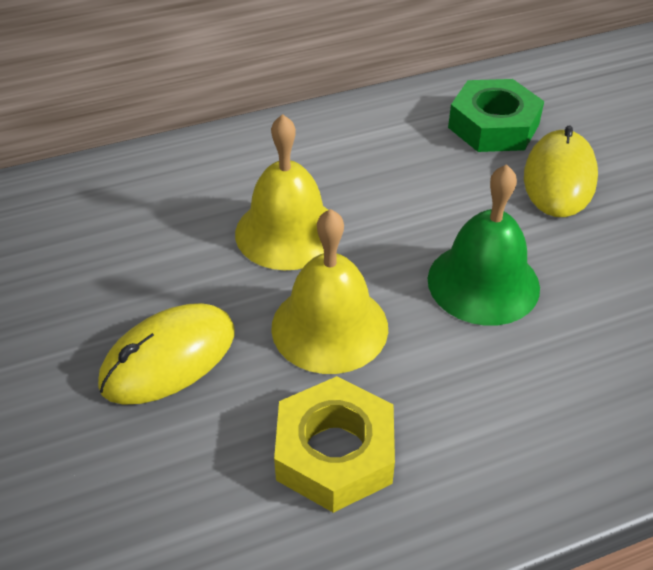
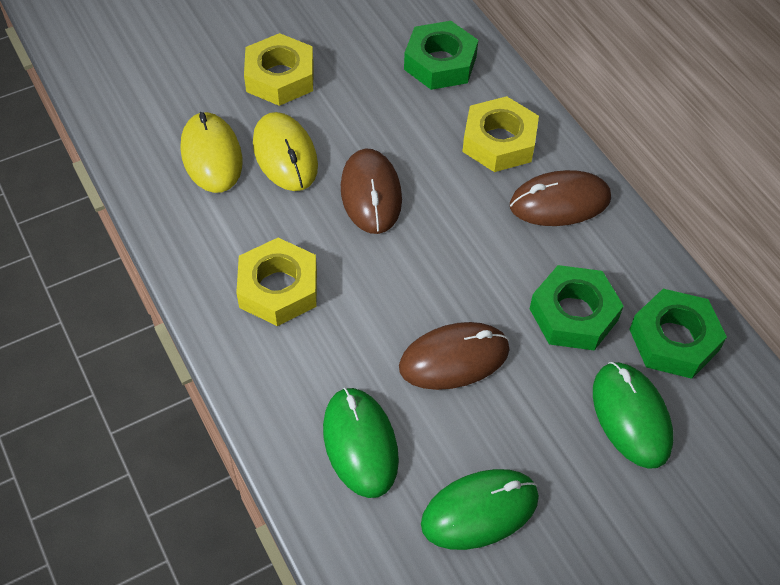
brown mouse: 0 -> 3
green bell: 1 -> 0
green mouse: 0 -> 3
green nut: 1 -> 3
yellow bell: 2 -> 0
yellow nut: 1 -> 3

